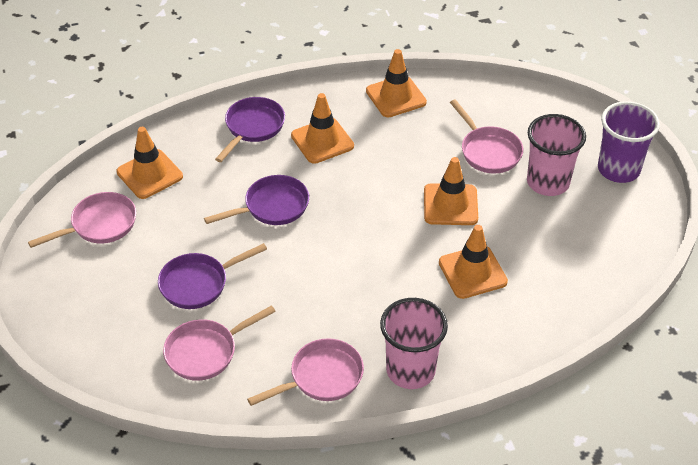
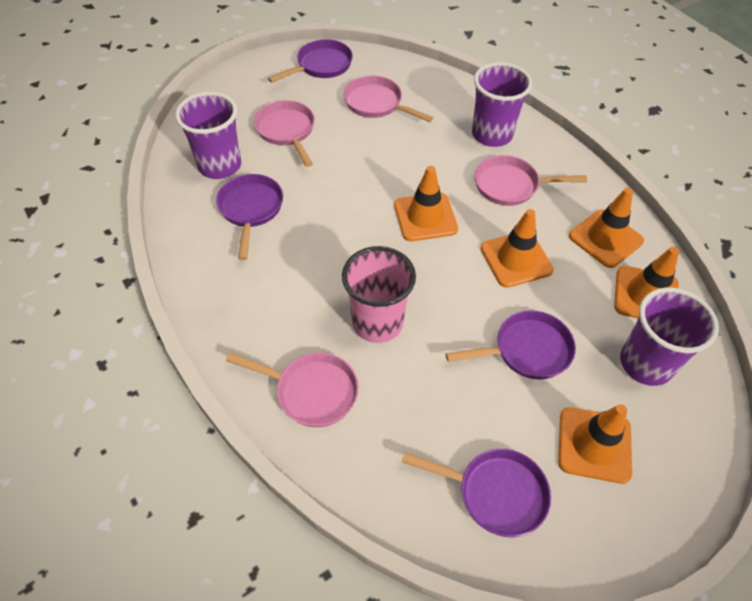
pink cup: 2 -> 1
purple cup: 1 -> 3
purple pan: 3 -> 4

